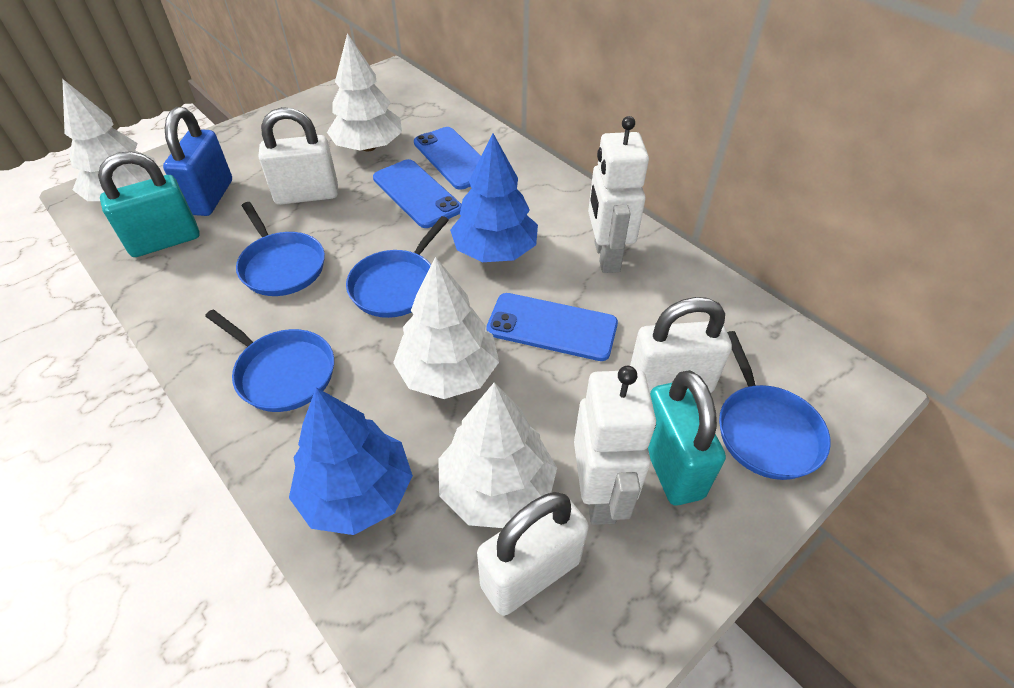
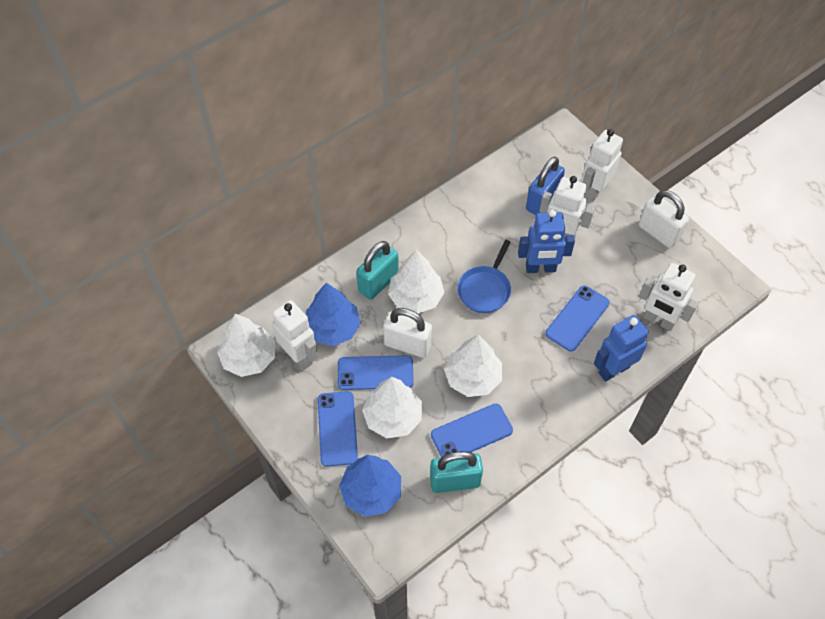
blue pan: 4 -> 1
blue phone: 3 -> 4
blue robot: 0 -> 2
white padlock: 3 -> 2
white robot: 2 -> 4

